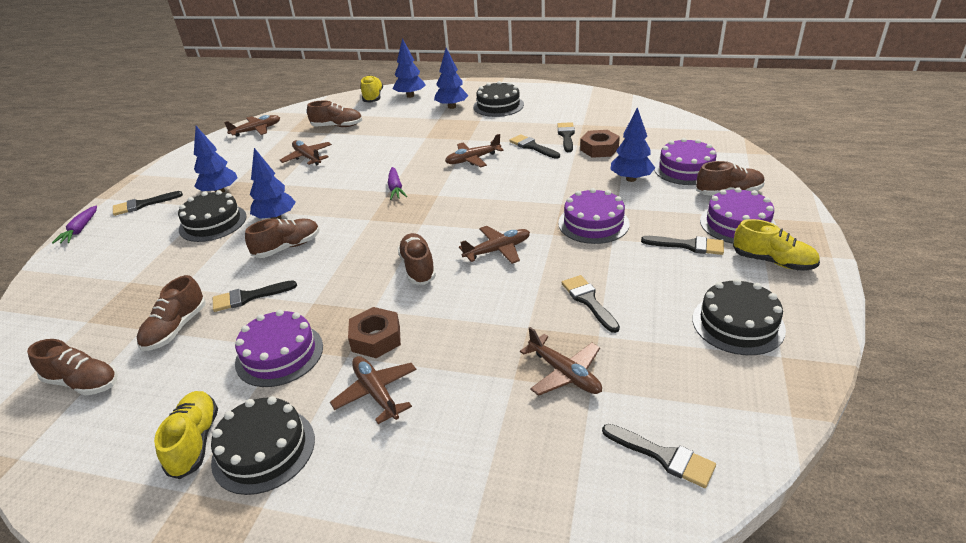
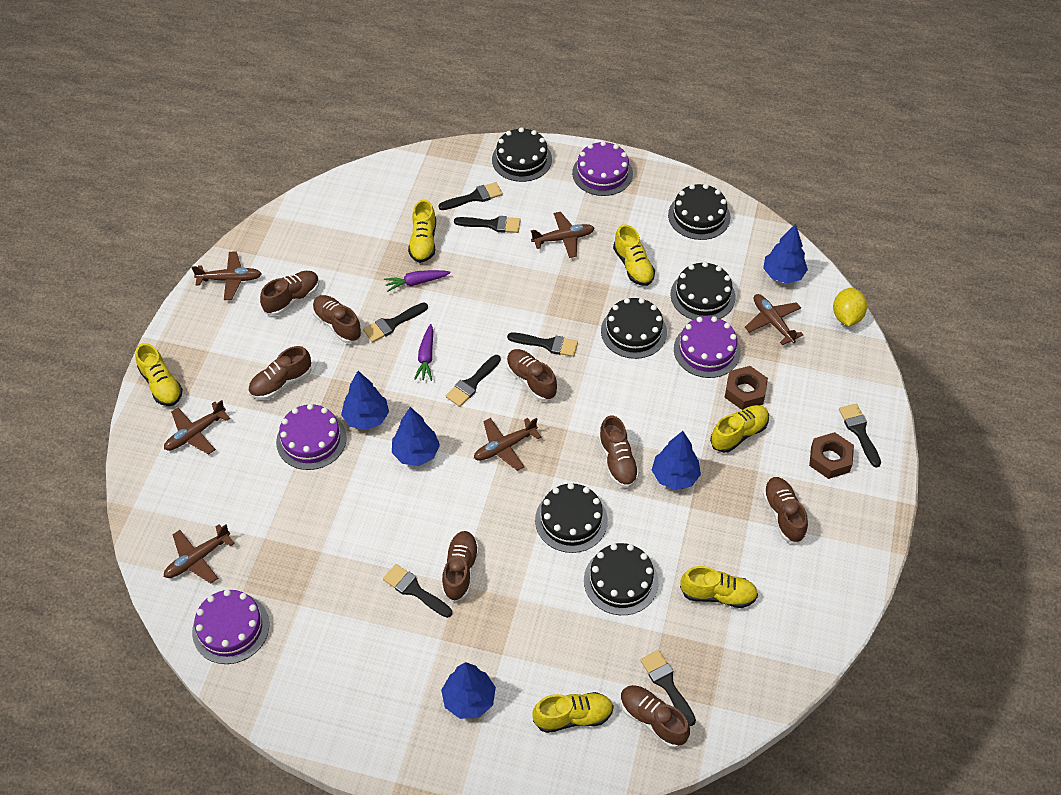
black brush: 7 -> 8
black cake: 4 -> 6
brown shoe: 6 -> 8
yellow lemon: 0 -> 1
yellow shoe: 3 -> 6

